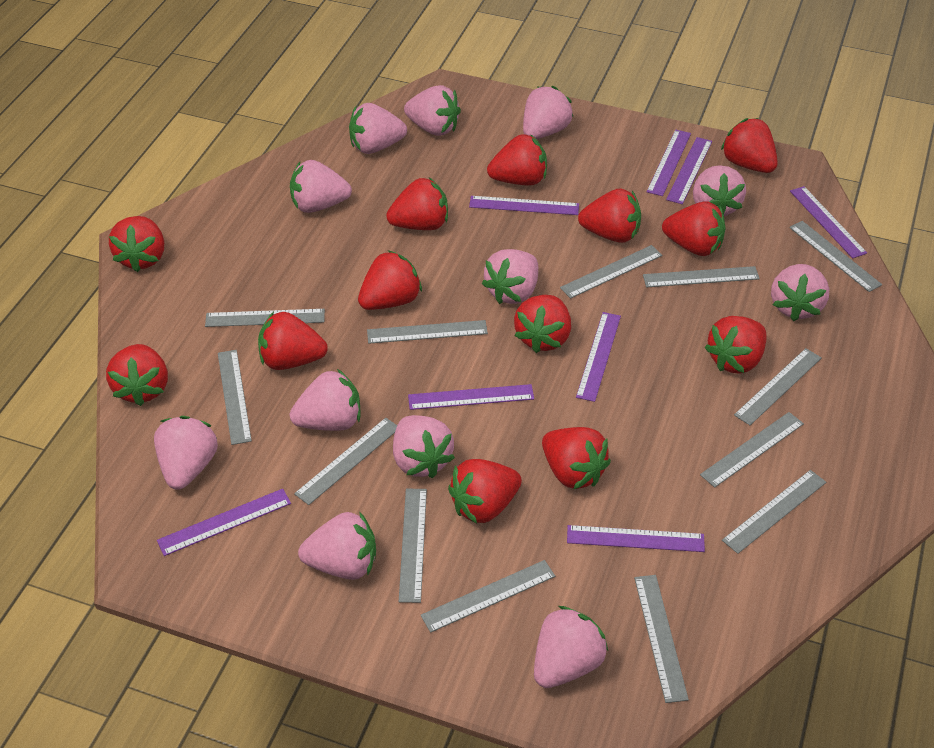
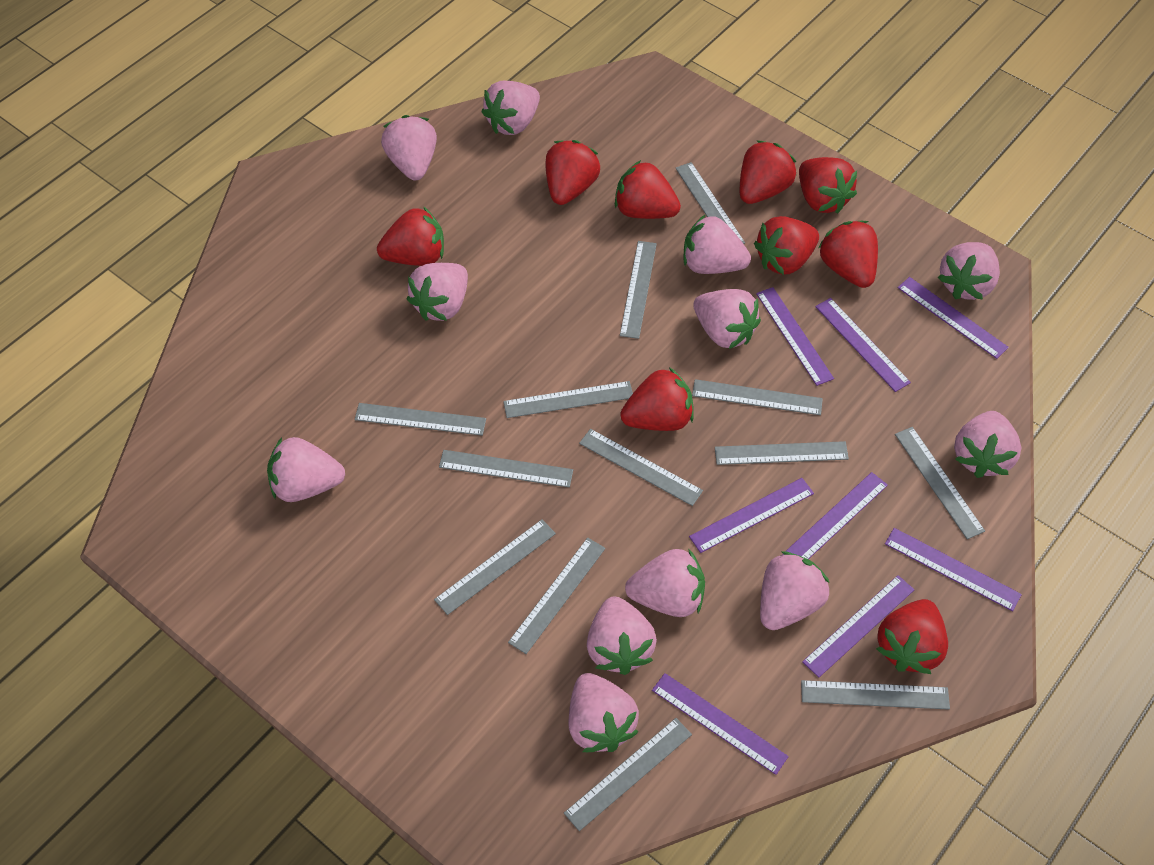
red strawberry: 13 -> 9

